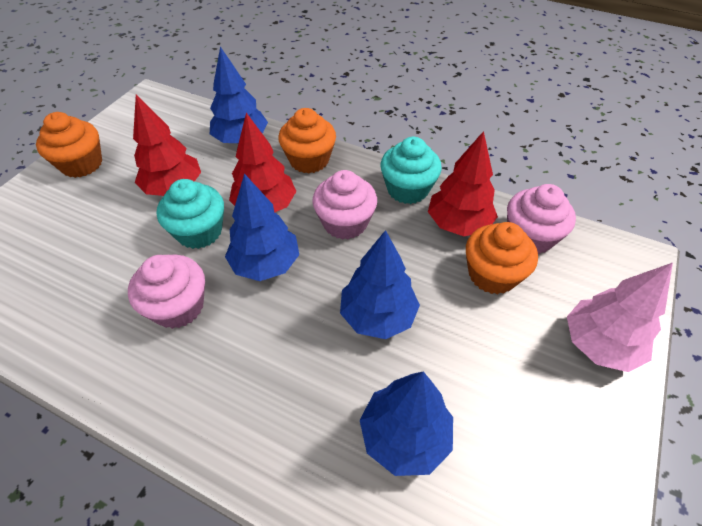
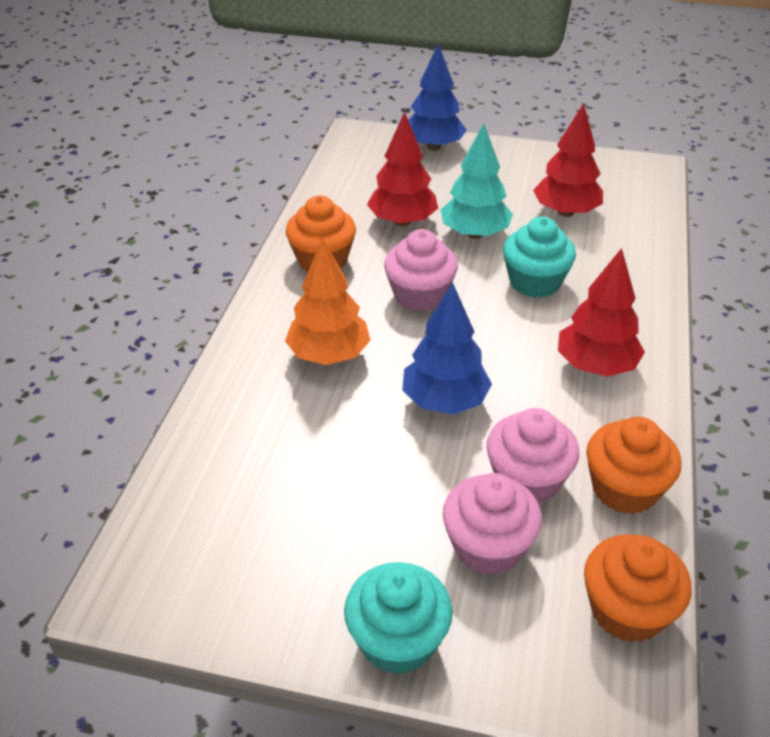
blue tree: 4 -> 2
orange tree: 0 -> 1
pink tree: 1 -> 0
turquoise tree: 0 -> 1

